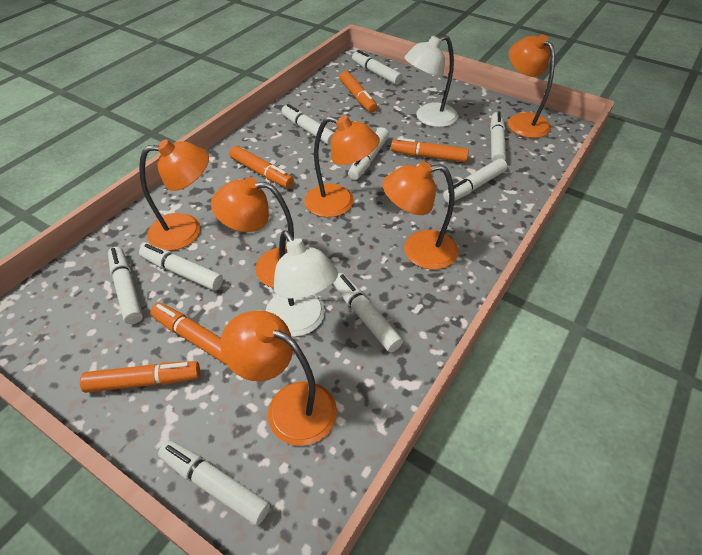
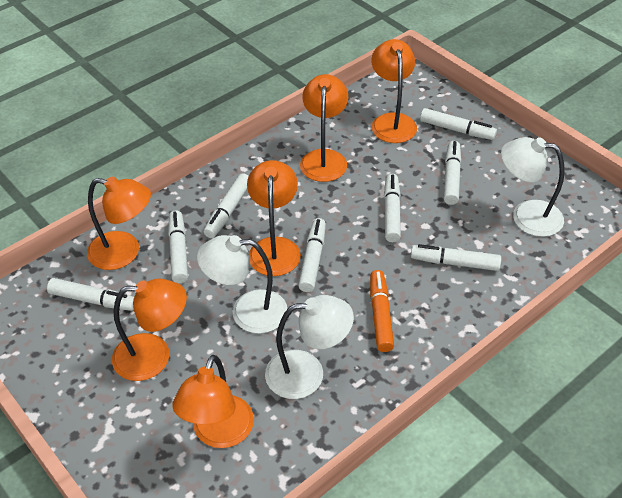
orange marker: 5 -> 1
white lamp: 2 -> 3
white marker: 9 -> 8

